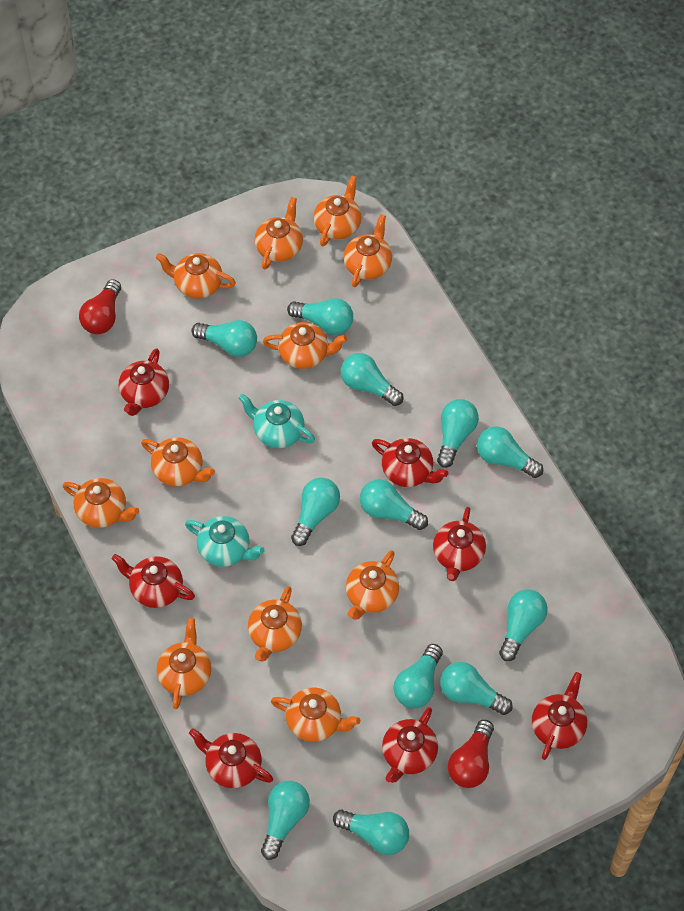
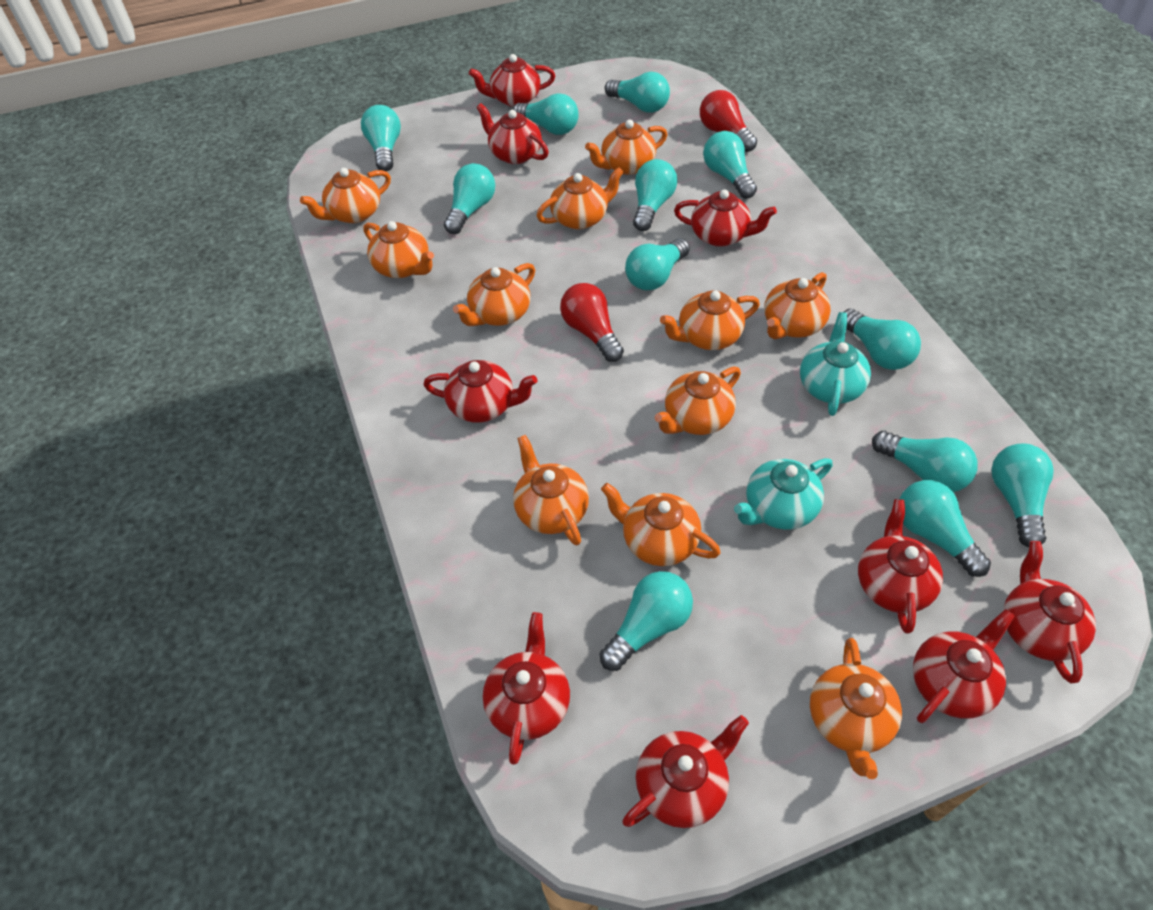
red teapot: 7 -> 9

